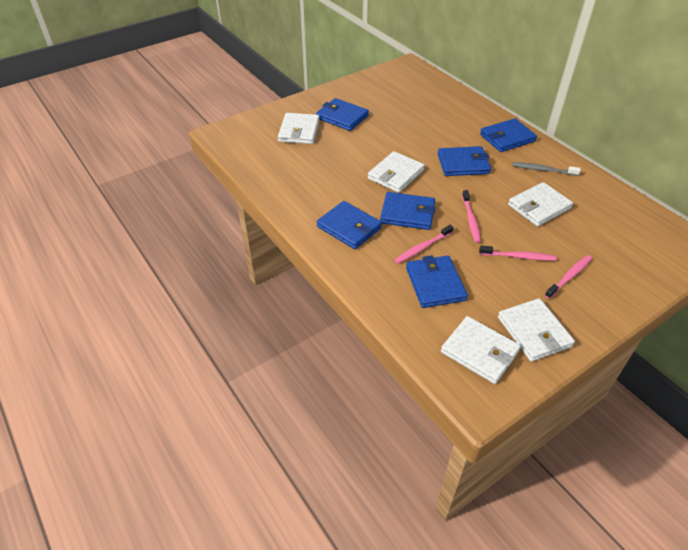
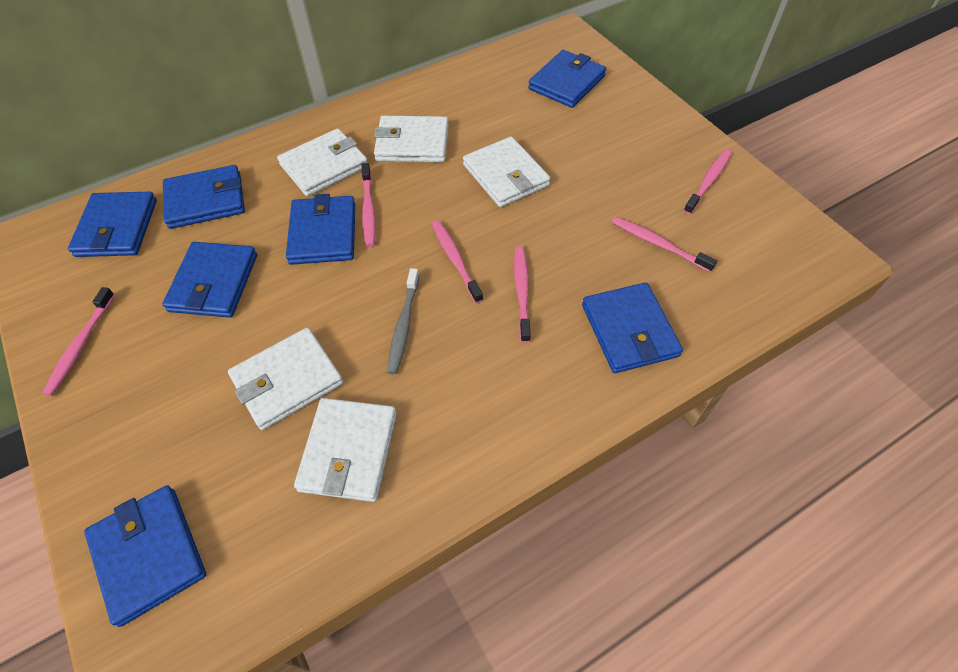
blue wallet: 6 -> 7
pink toothbrush: 4 -> 6

